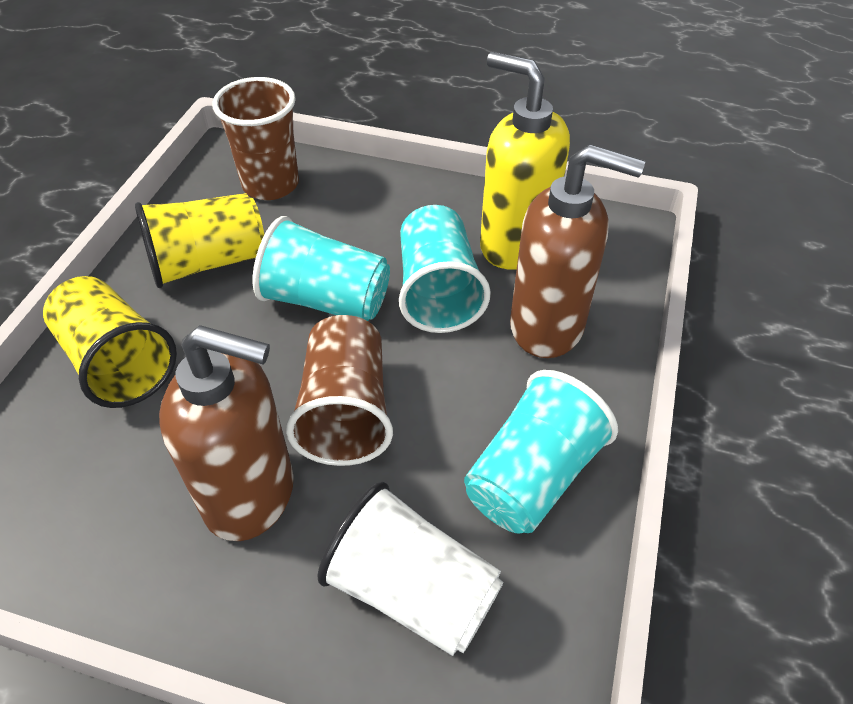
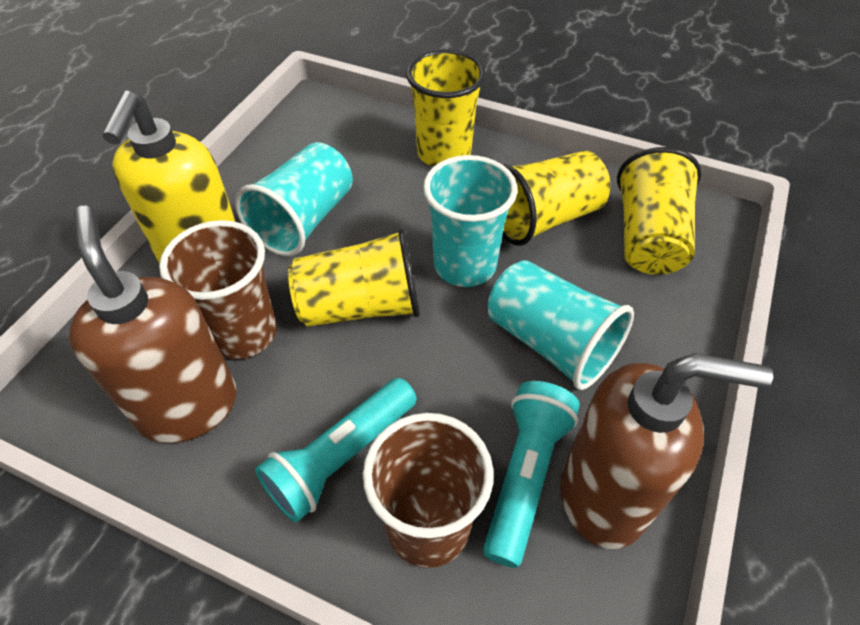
turquoise flashlight: 0 -> 2
white cup: 1 -> 0
yellow cup: 2 -> 4

